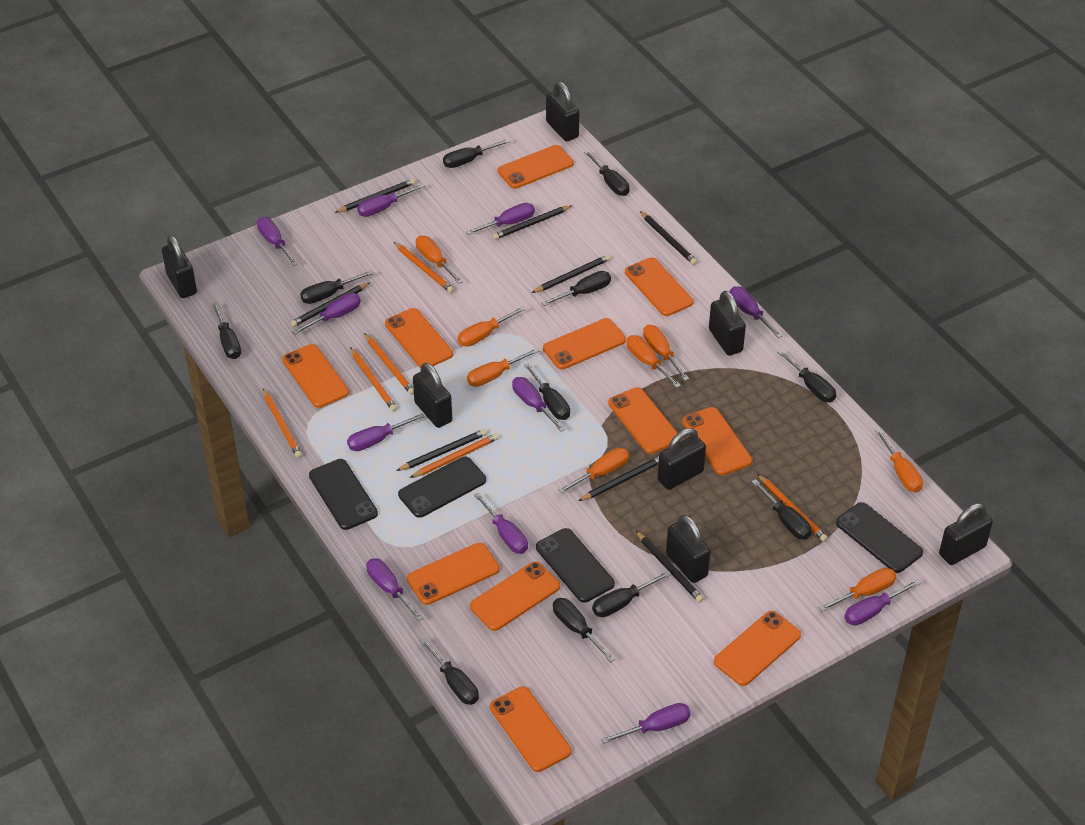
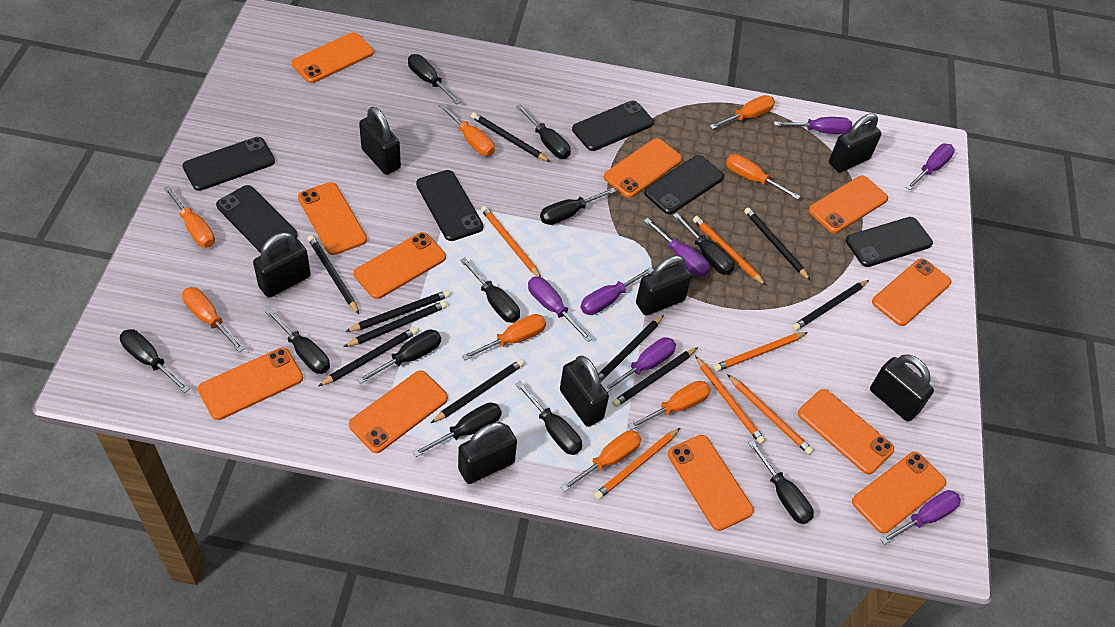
black pencil: 8 -> 10
black phone: 4 -> 6
purple screwdriver: 11 -> 7

